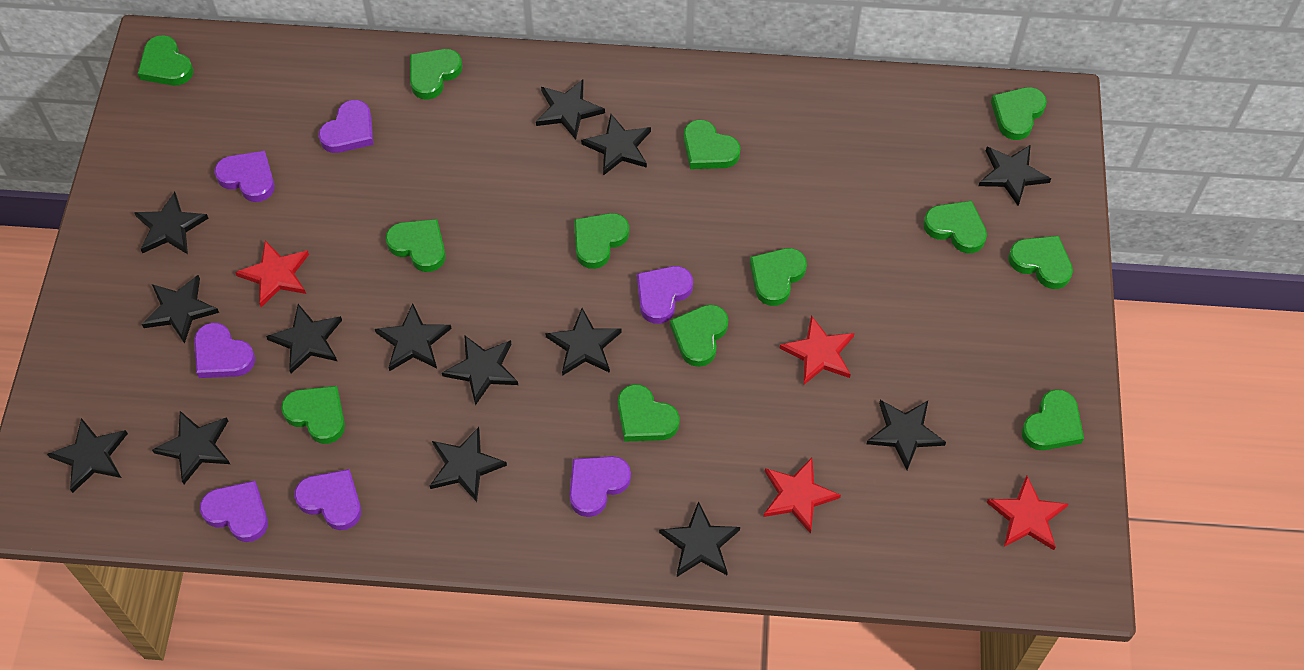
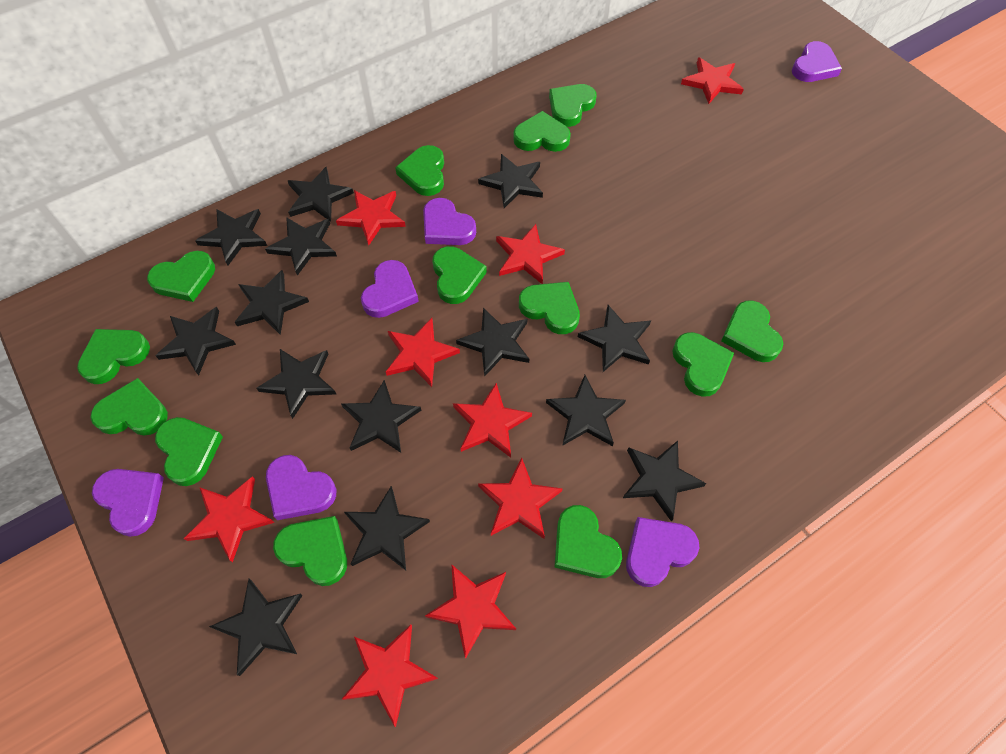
purple heart: 7 -> 6
red star: 4 -> 9

